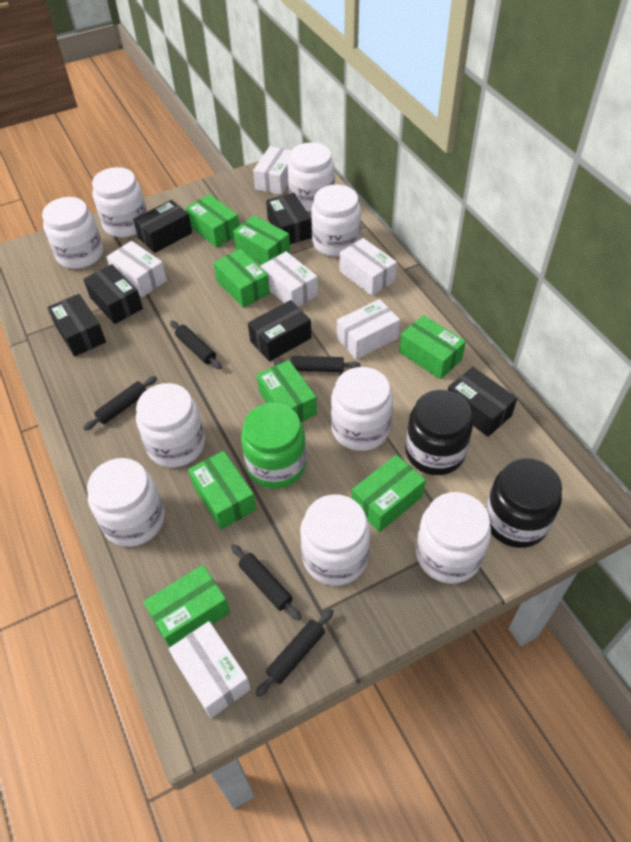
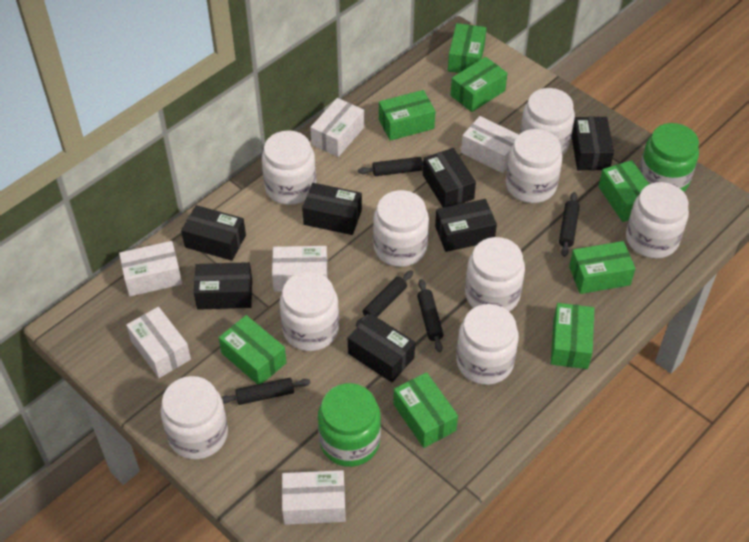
black box: 6 -> 7
black jar: 2 -> 0
green jar: 1 -> 2

